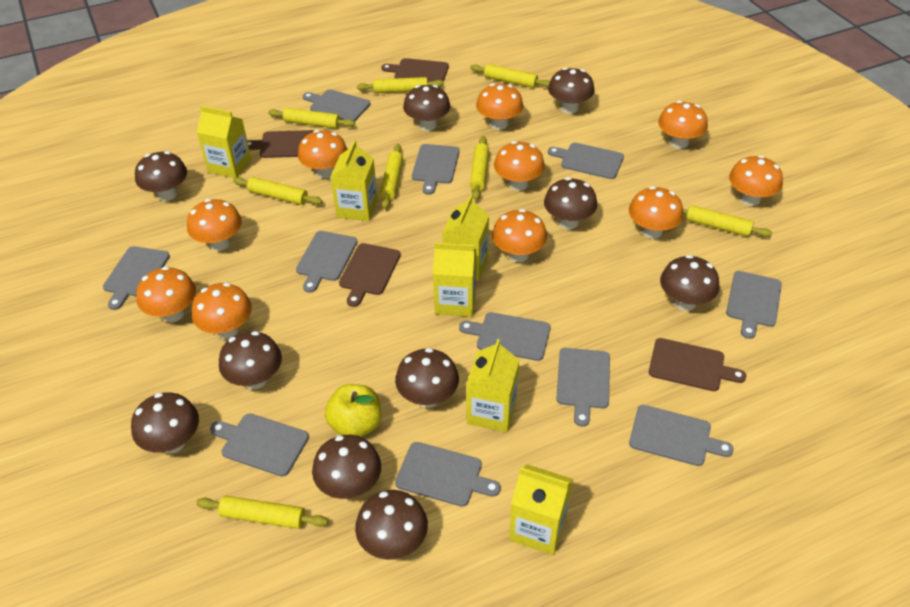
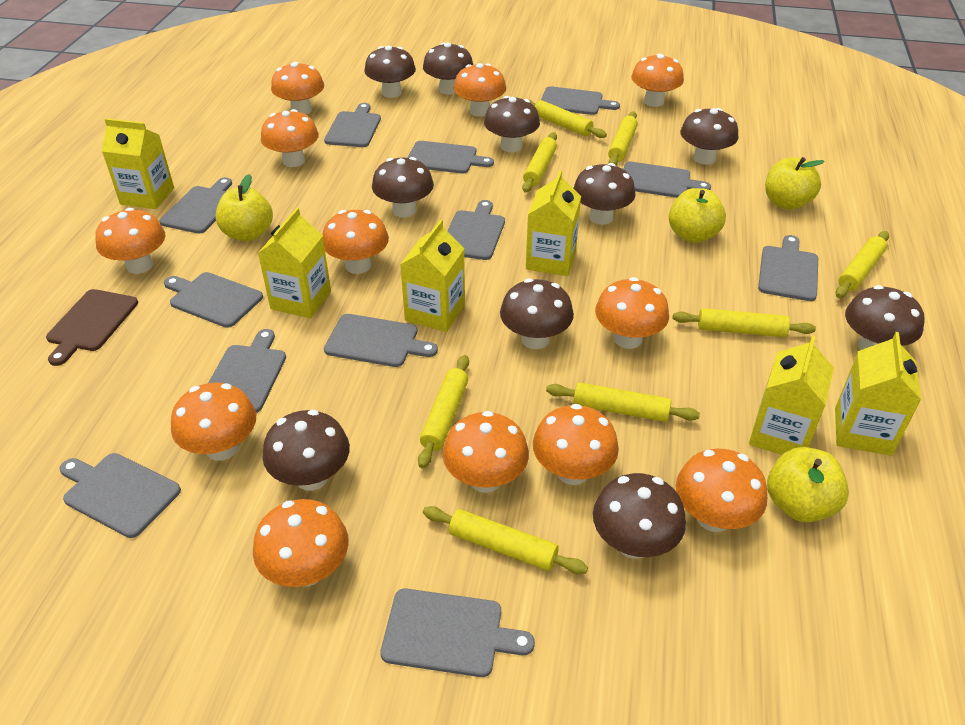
brown cutting board: 4 -> 1
grey cutting board: 11 -> 12
orange mushroom: 10 -> 12
yellow apple: 1 -> 4

